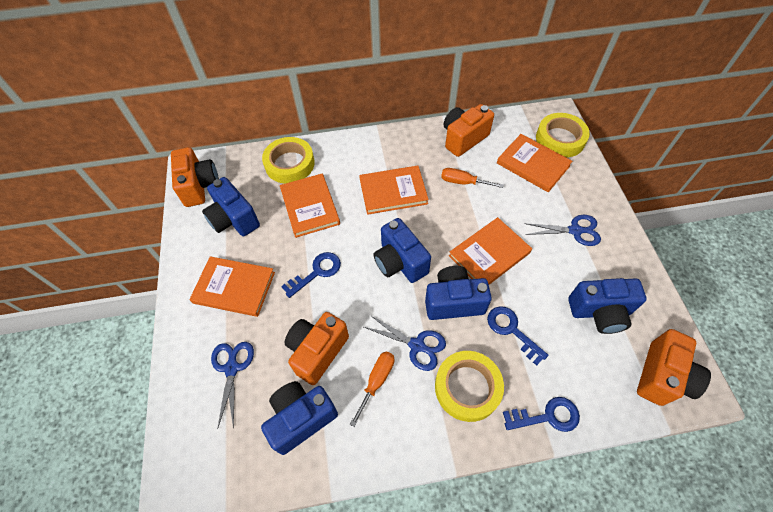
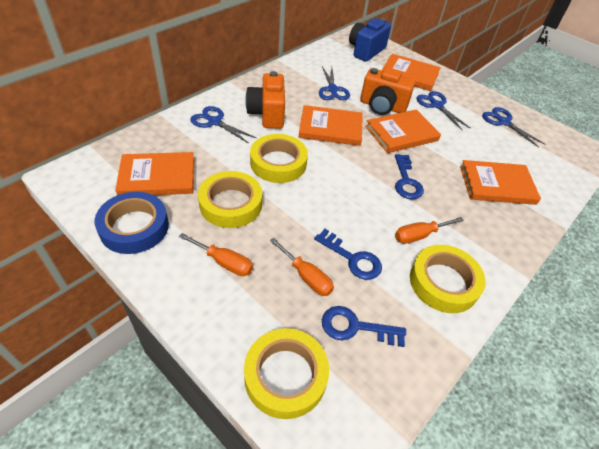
blue camera: 5 -> 1
blue scissors: 3 -> 4
blue tape: 0 -> 1
orange camera: 4 -> 2
orange screwdriver: 2 -> 3
yellow tape: 3 -> 4

